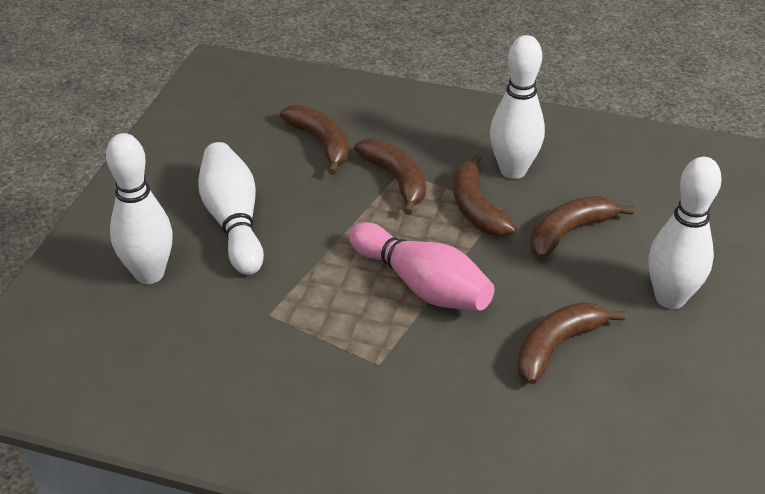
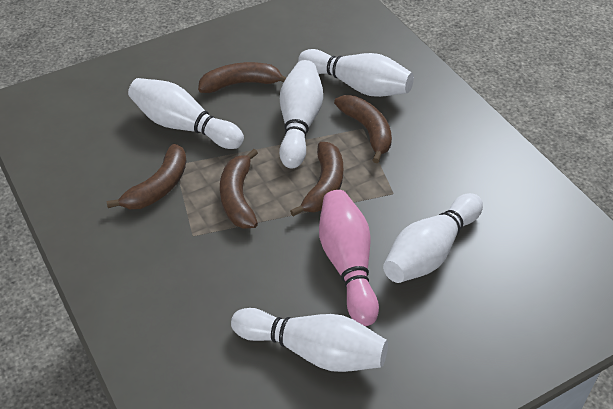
white bowling pin: 4 -> 5

